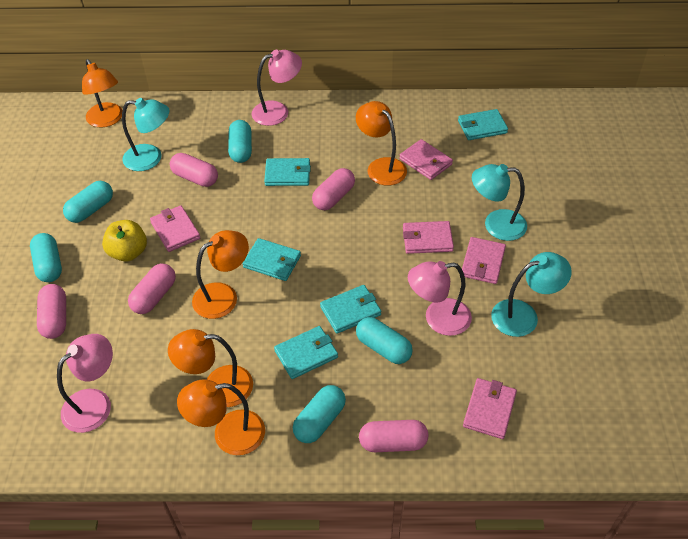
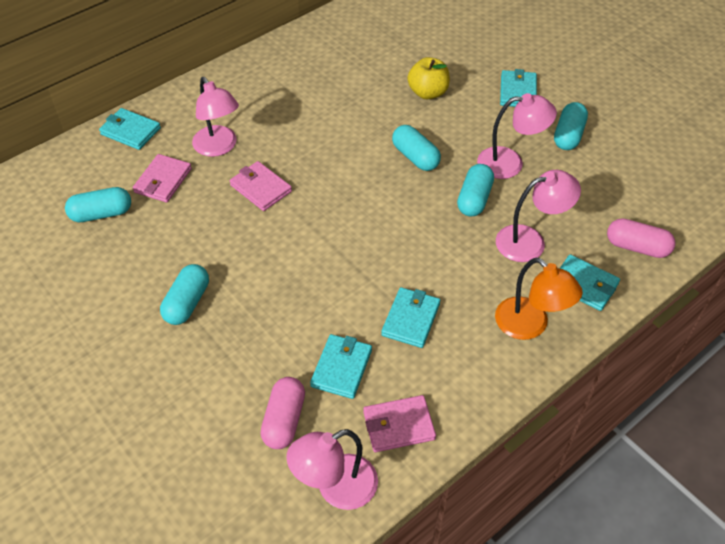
orange lamp: 5 -> 1
pink capsule: 5 -> 2
pink lamp: 3 -> 4
pink wallet: 5 -> 3
turquoise lamp: 3 -> 0

